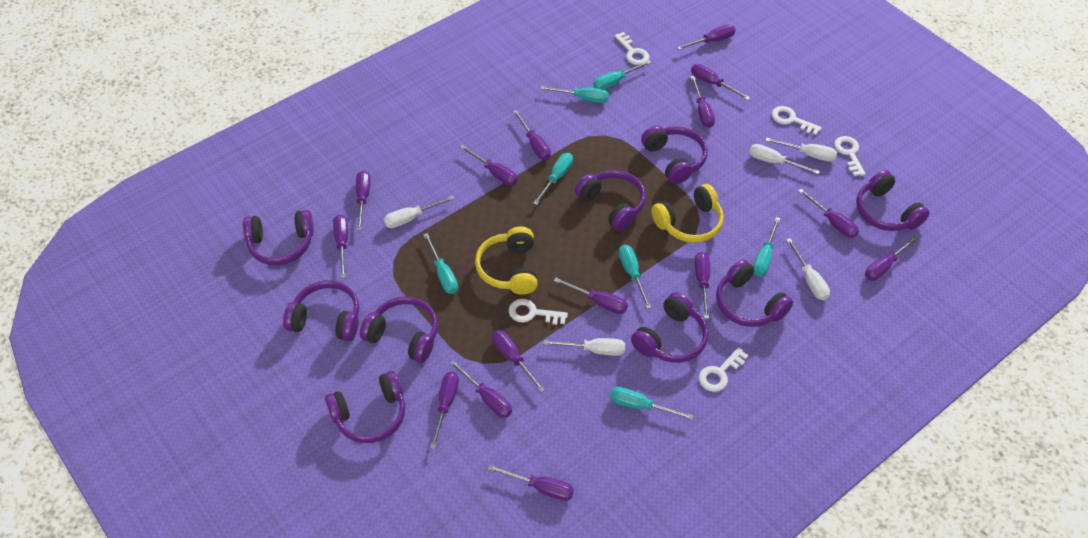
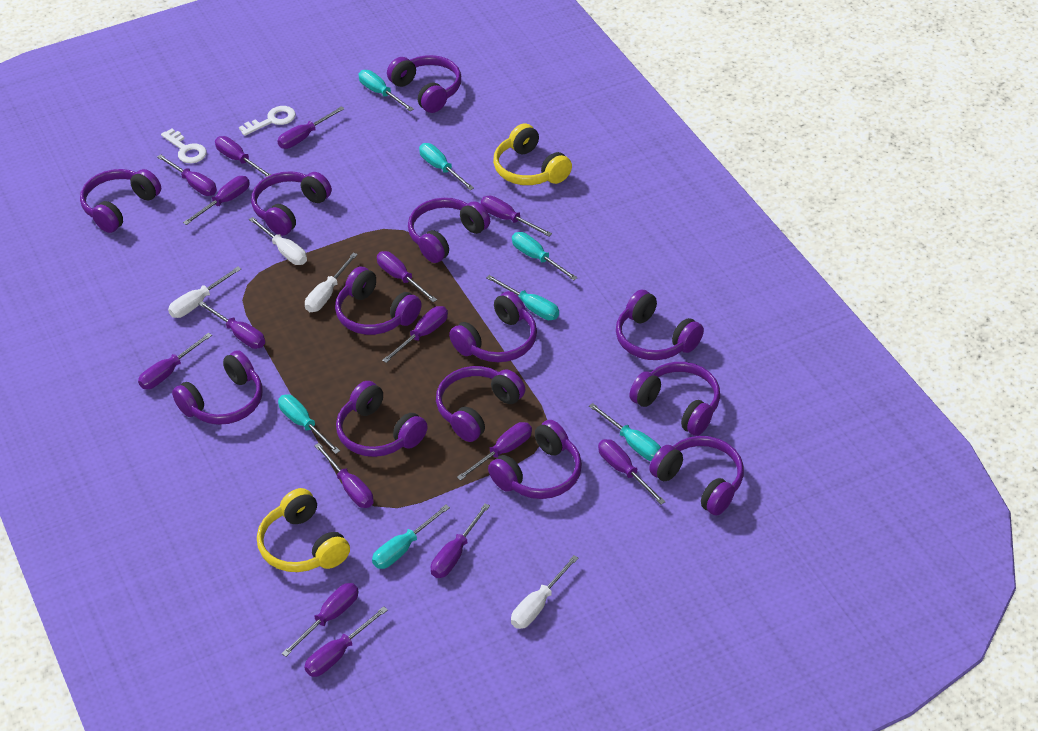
purple headphones: 9 -> 13
white key: 5 -> 2
white screwdriver: 5 -> 4

